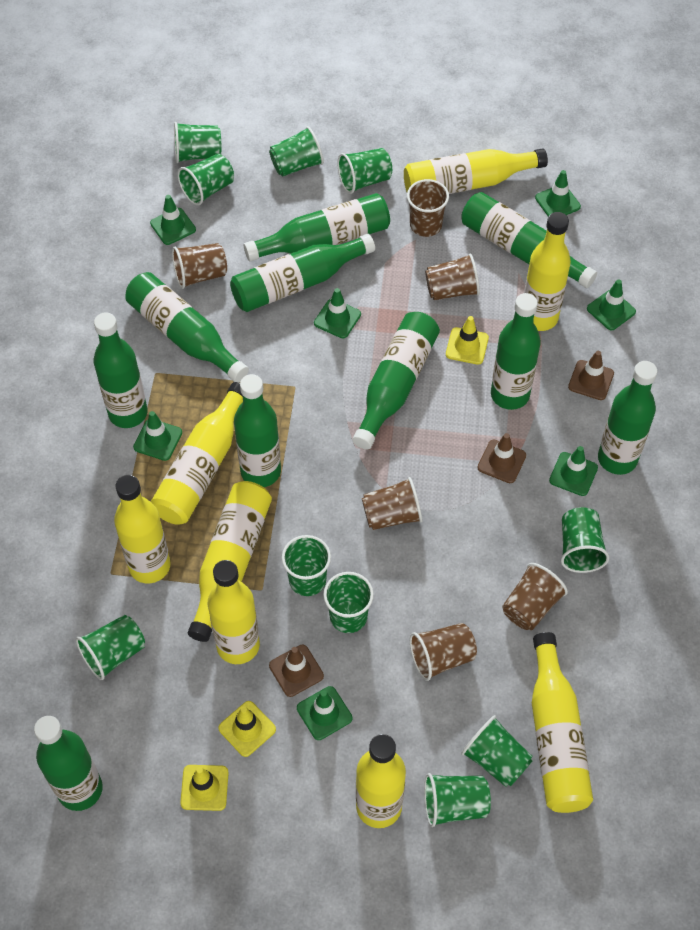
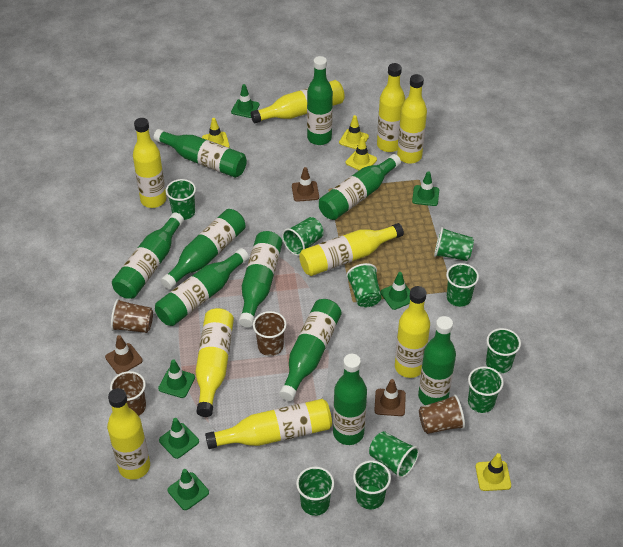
brown cup: 6 -> 4
green traffic cone: 7 -> 6
yellow bottle: 8 -> 9
yellow traffic cone: 3 -> 4

